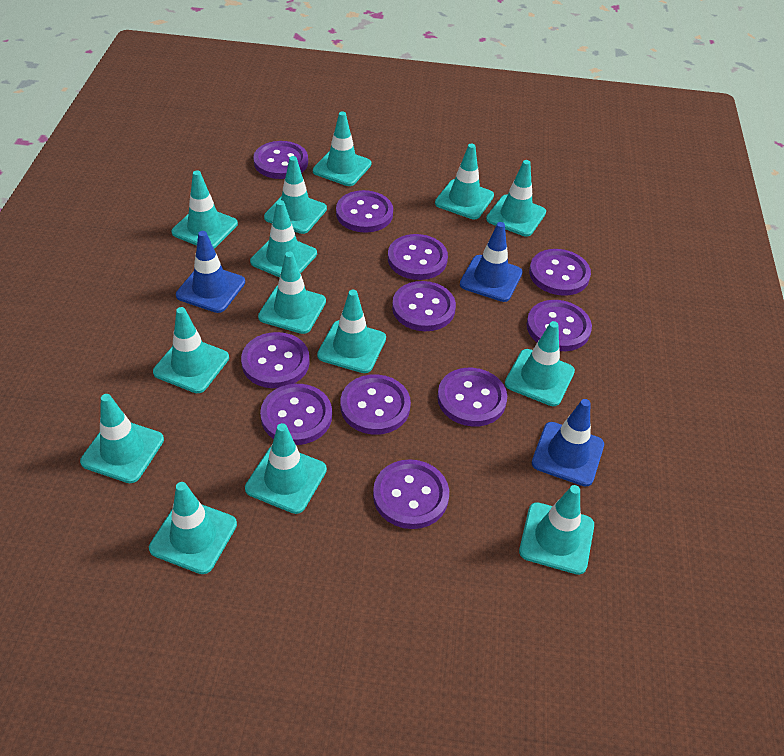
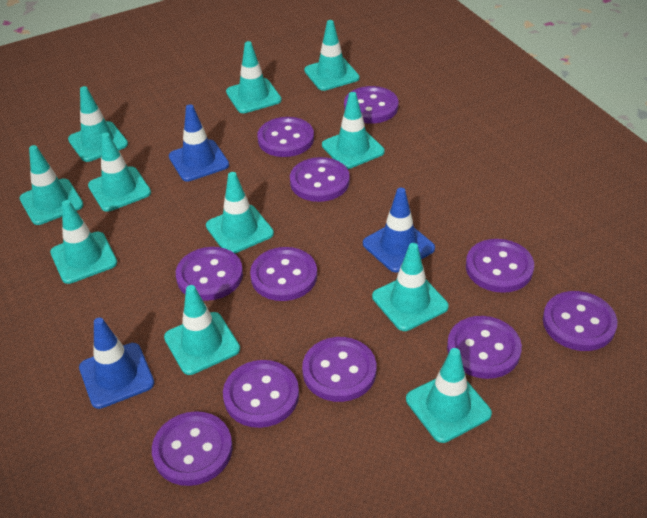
turquoise traffic cone: 14 -> 11

